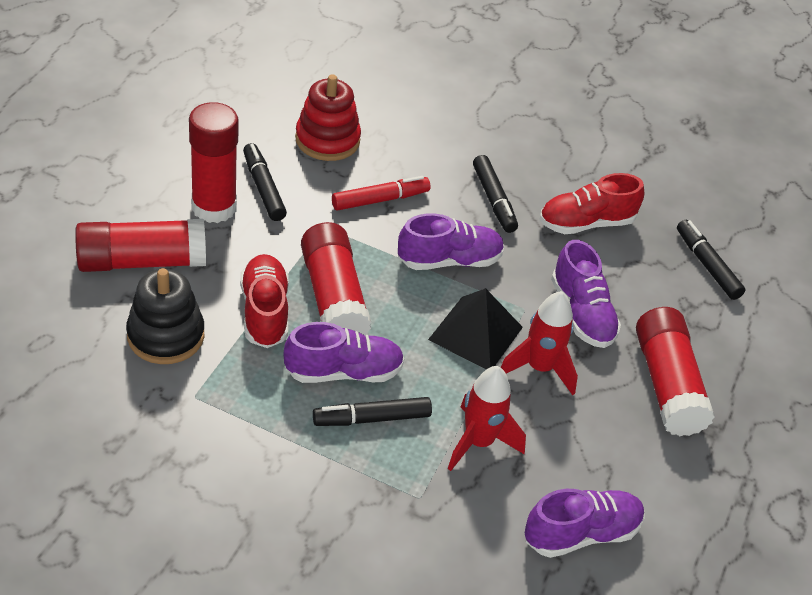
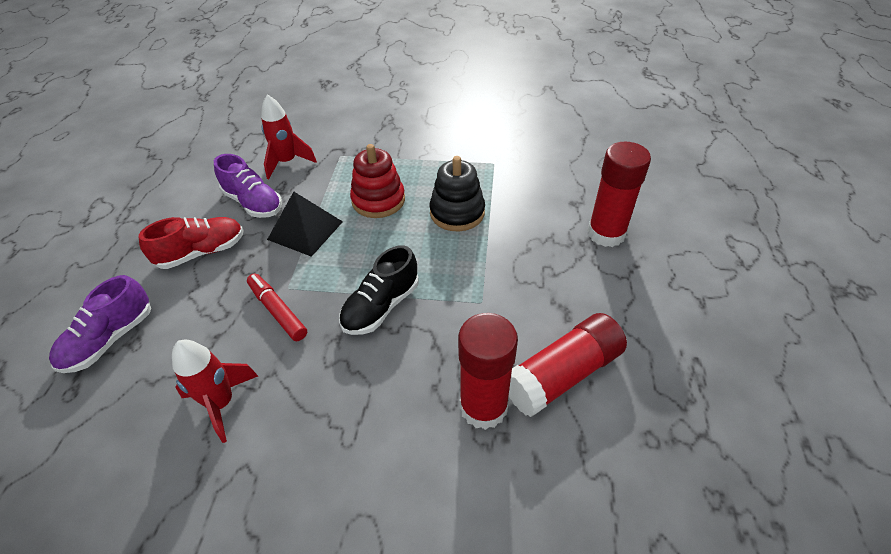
black marker: 4 -> 0
black shoe: 0 -> 1
purple shoe: 4 -> 2
red glue stick: 4 -> 3
red shoe: 2 -> 1

